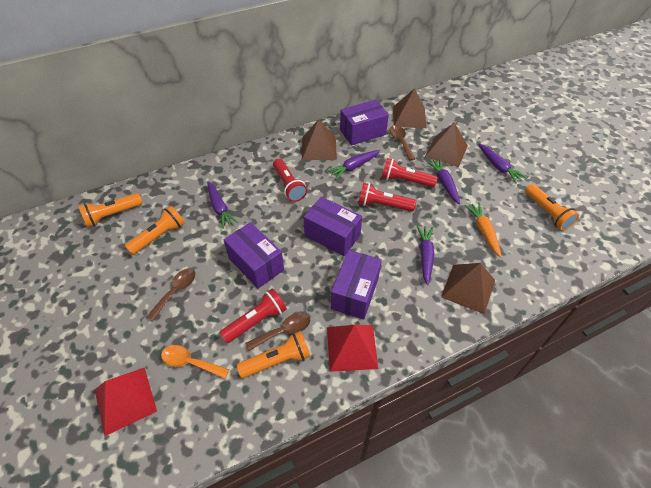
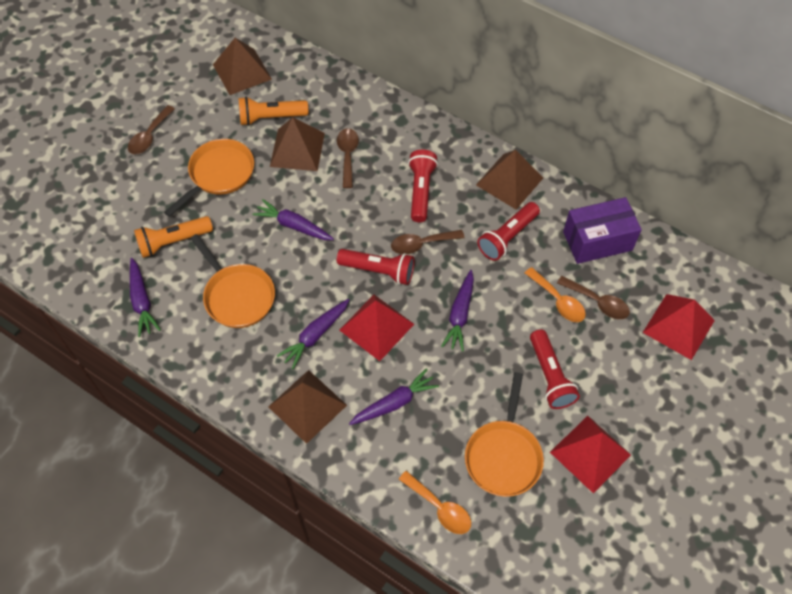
brown spoon: 3 -> 4
orange carrot: 1 -> 0
orange flashlight: 4 -> 2
orange pan: 0 -> 3
orange spoon: 1 -> 2
purple box: 4 -> 1
red pyramid: 2 -> 3

